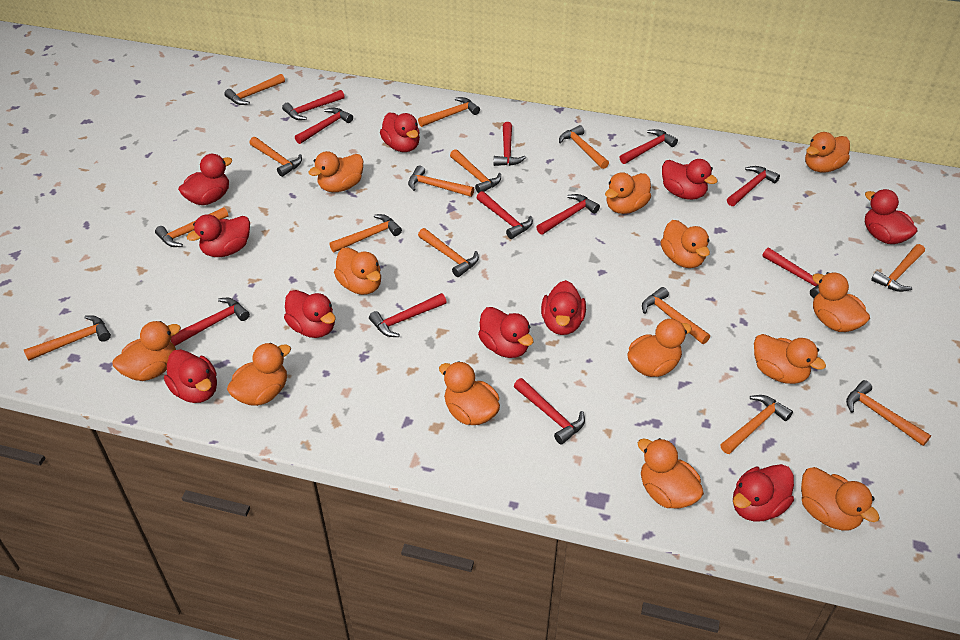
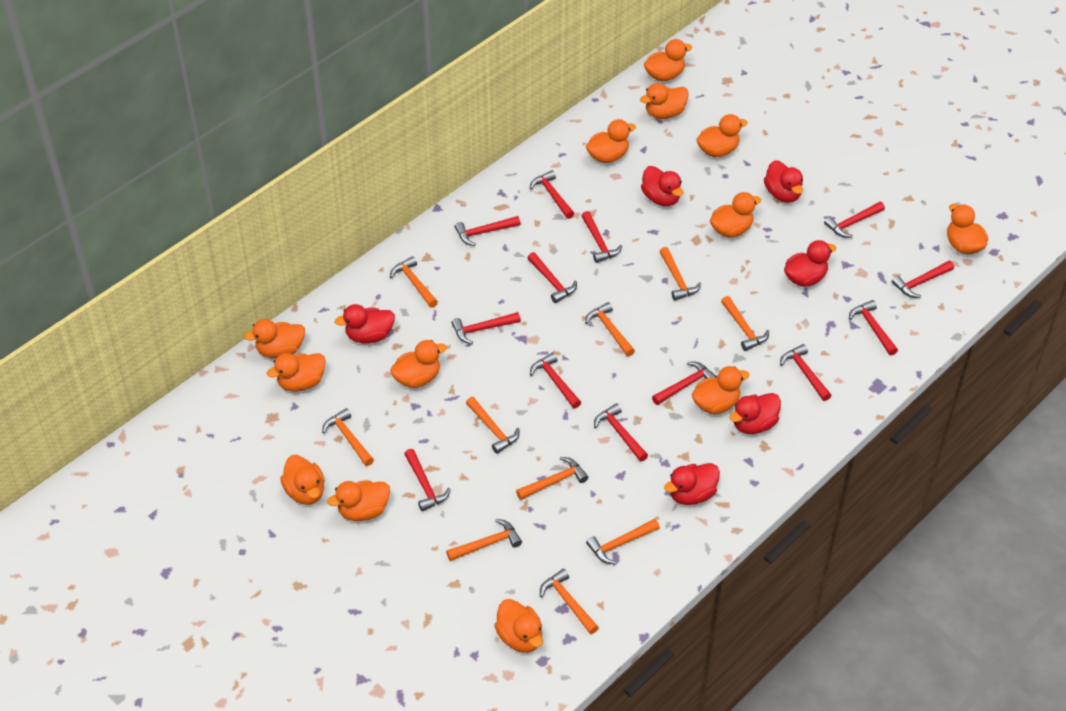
orange hammer: 14 -> 10
red duck: 10 -> 6
red hammer: 11 -> 13

